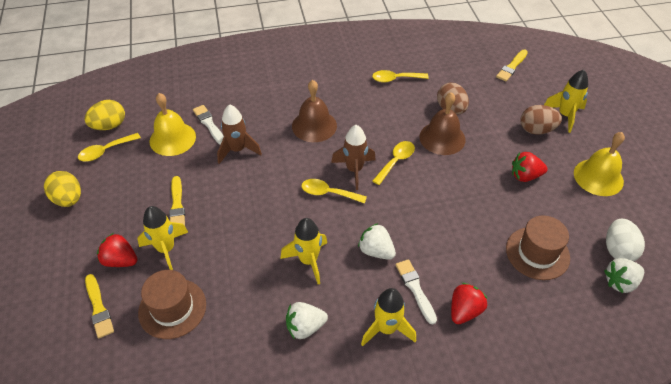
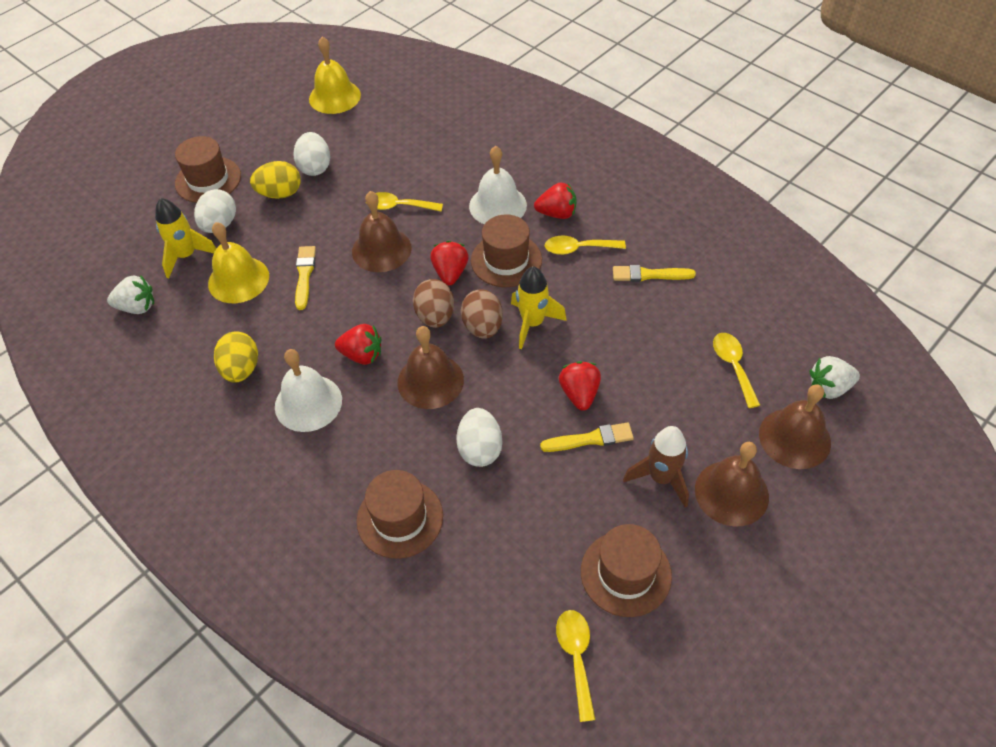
brown bell: 2 -> 4
brown hat: 2 -> 4
brown rocket: 2 -> 1
red strawberry: 3 -> 4
white bell: 0 -> 2
white brush: 2 -> 0
white egg: 1 -> 3
white strawberry: 3 -> 2
yellow rocket: 4 -> 2

